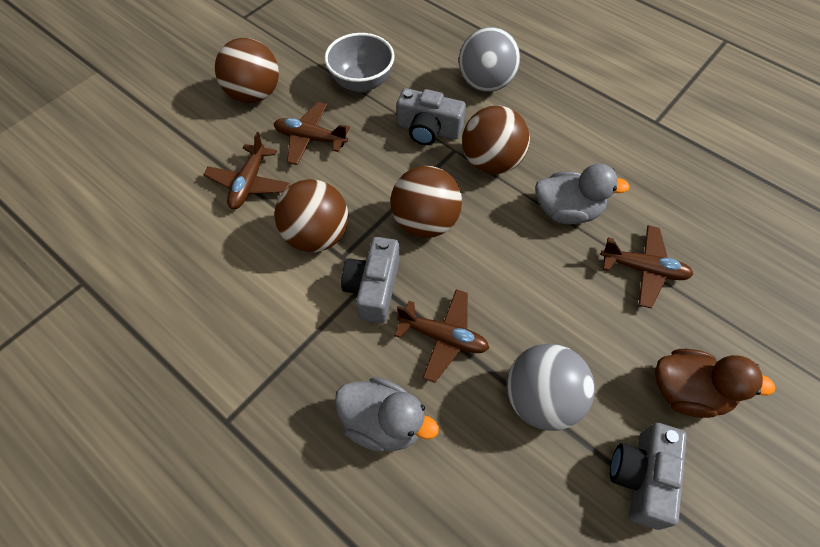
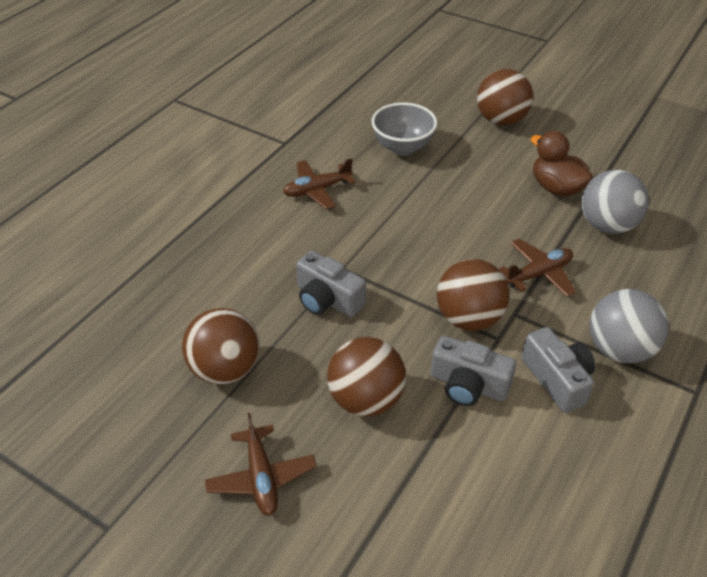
brown plane: 4 -> 3
grey duck: 2 -> 0

